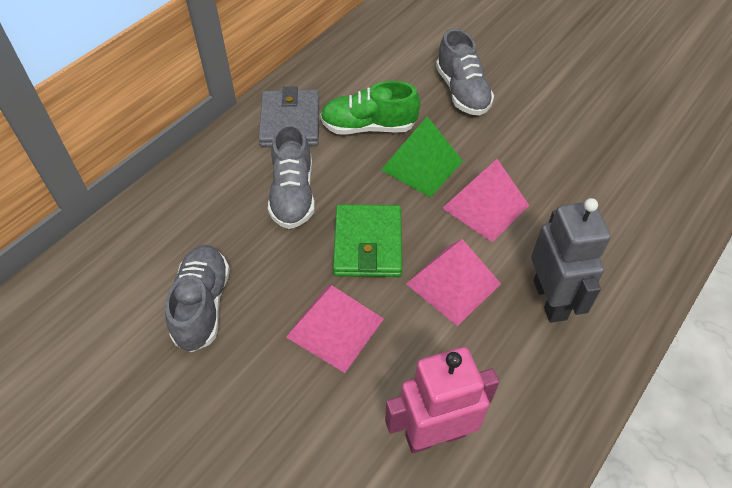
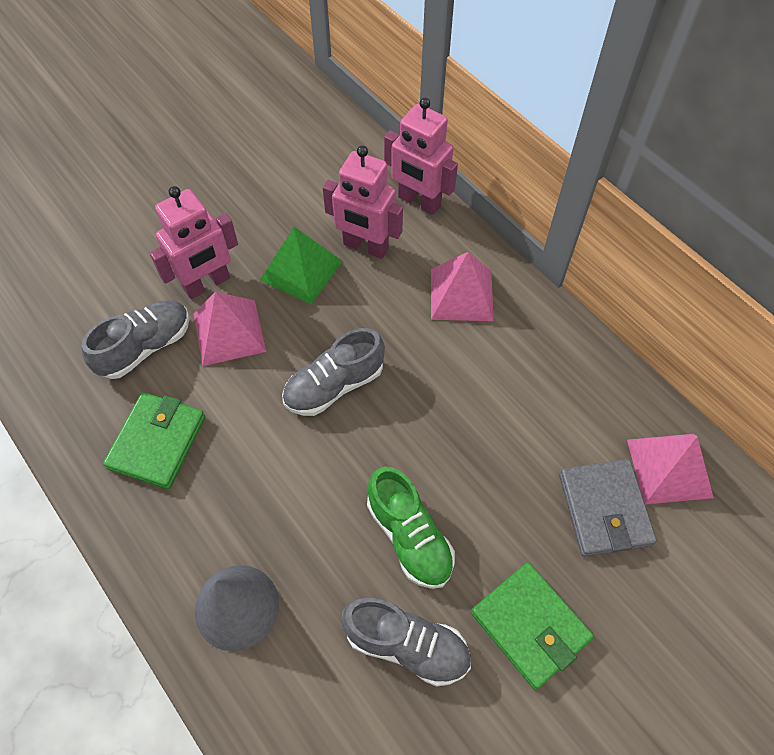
green wallet: 1 -> 2
grey cone: 0 -> 1
grey robot: 1 -> 0
pink robot: 1 -> 3

